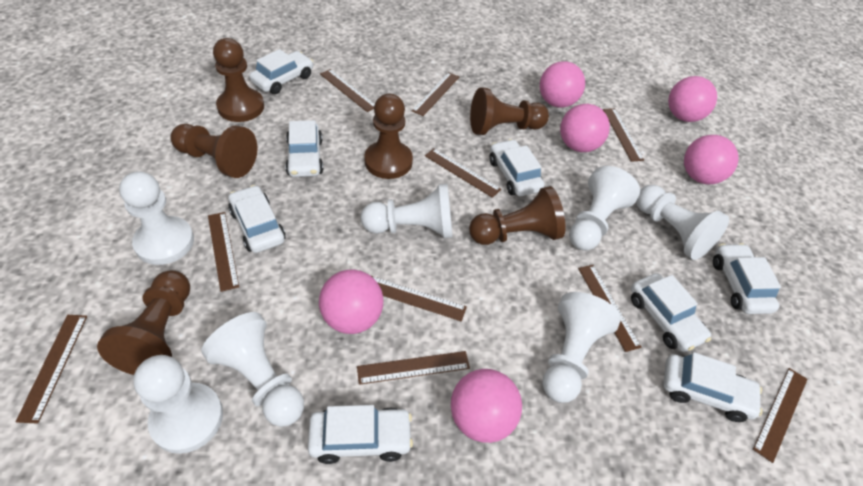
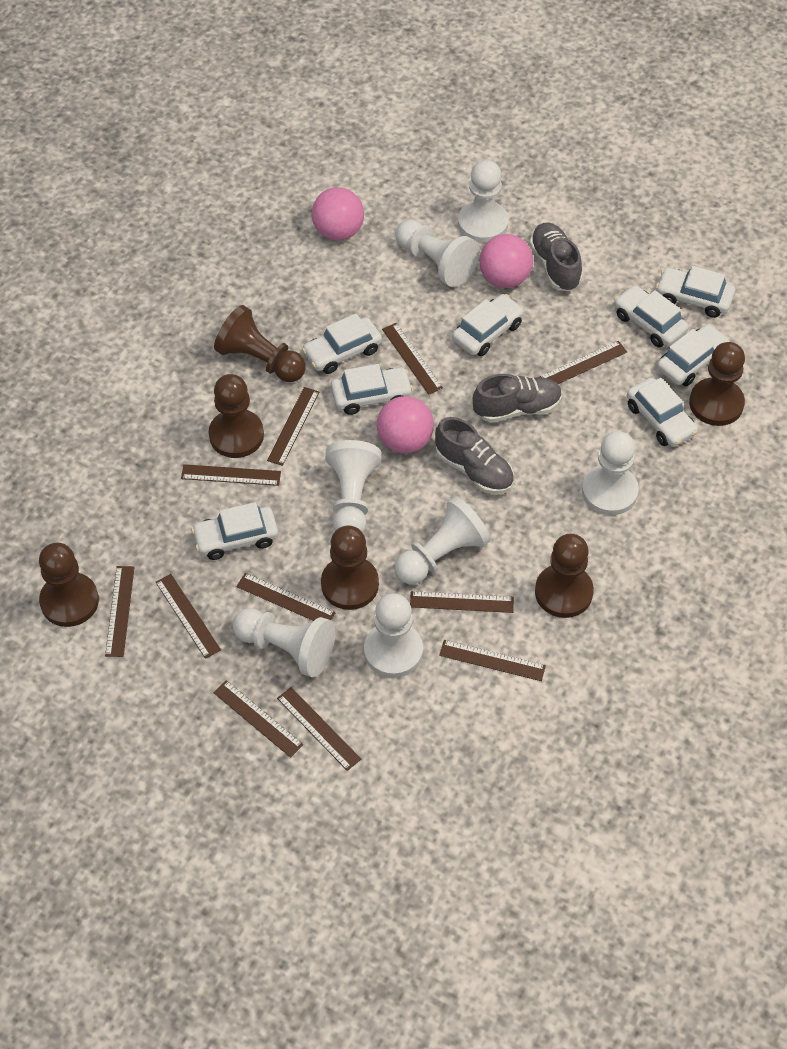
brown ruler: 10 -> 11
grey shoe: 0 -> 3
pink ball: 6 -> 3

